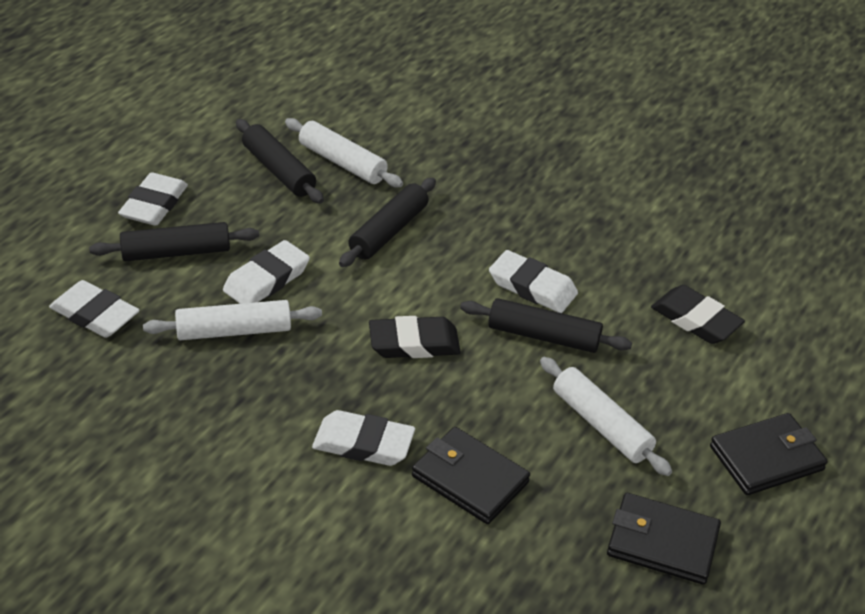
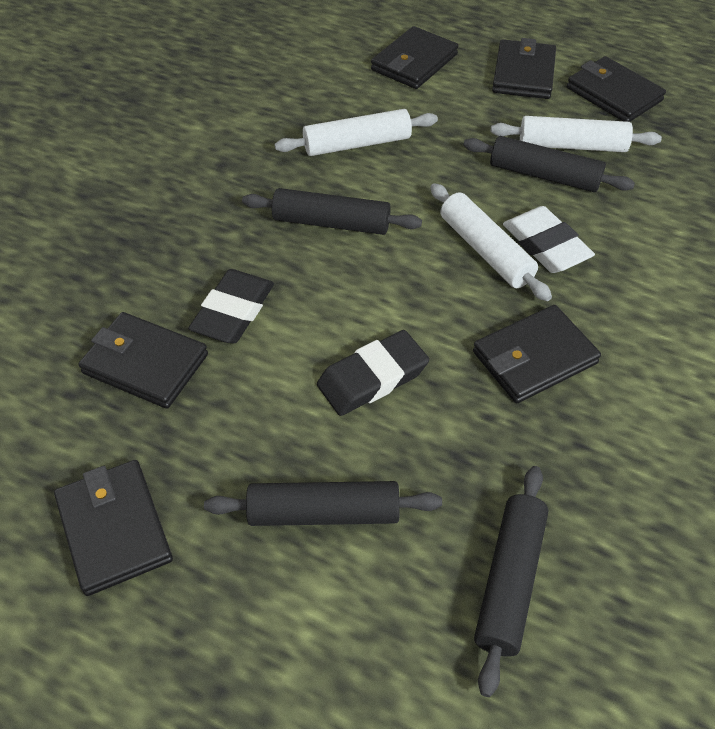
black wallet: 3 -> 6
white eraser: 5 -> 1

